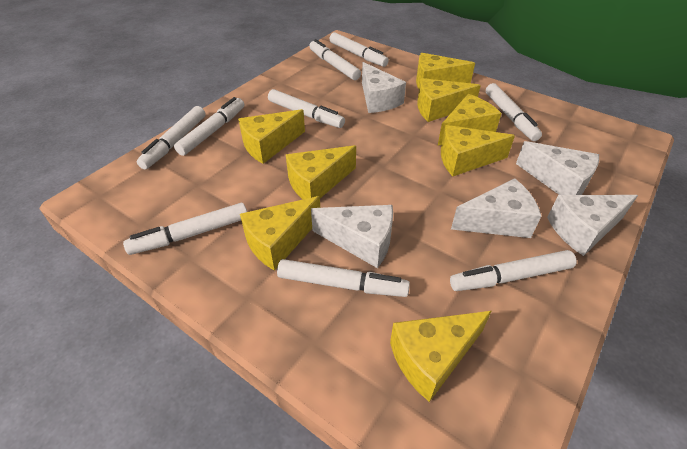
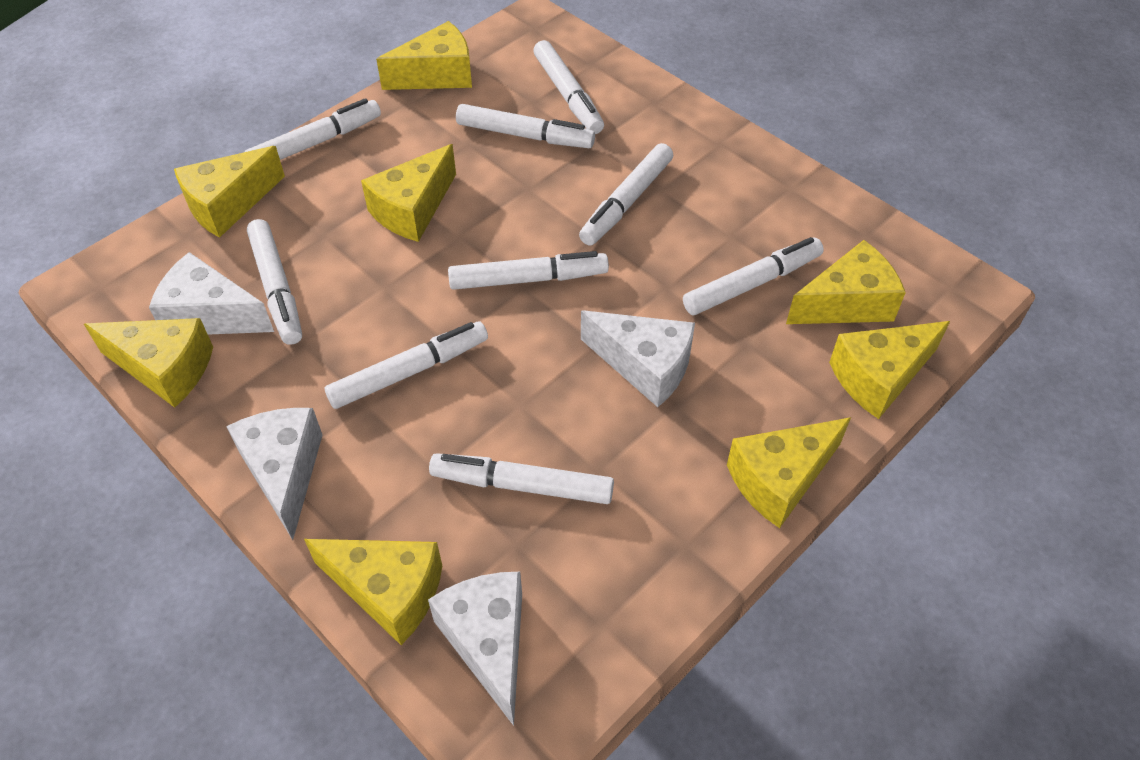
white cheese: 5 -> 4

